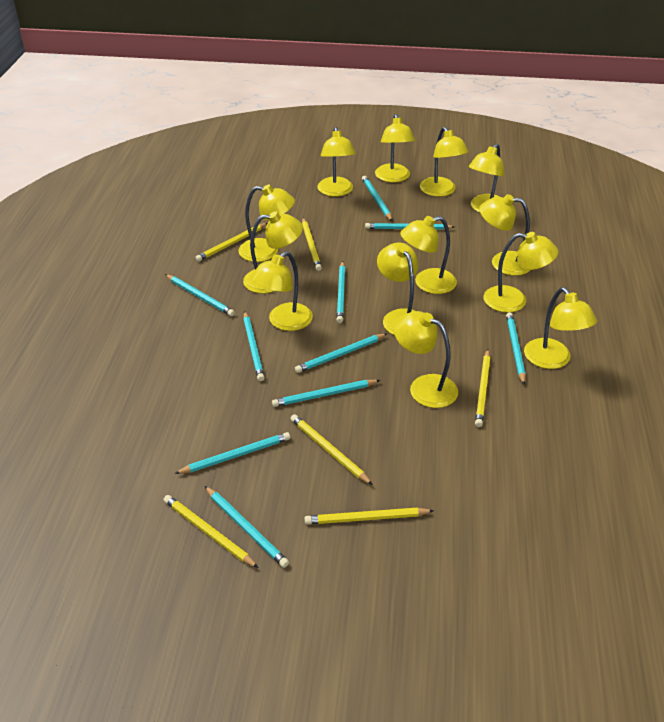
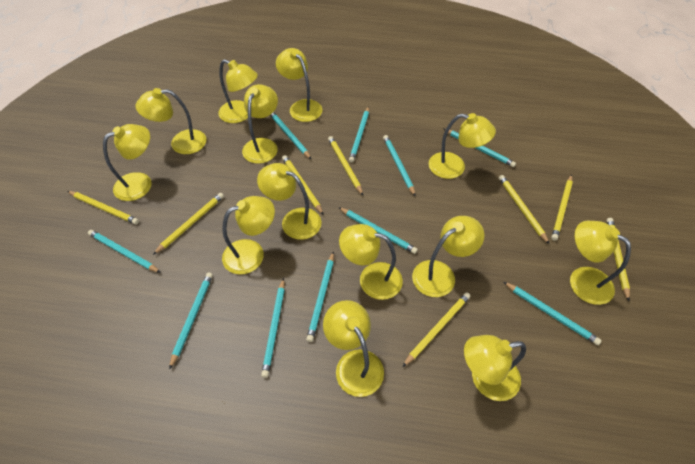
yellow pencil: 6 -> 8

